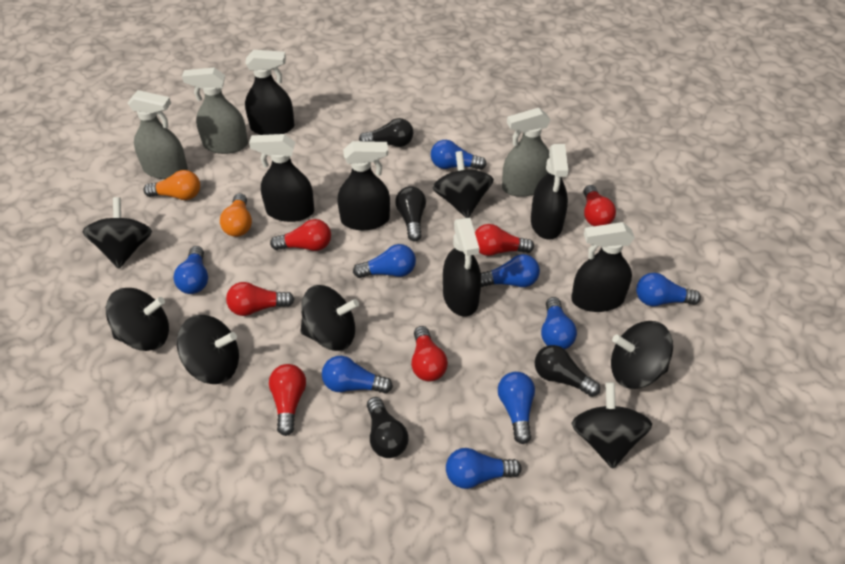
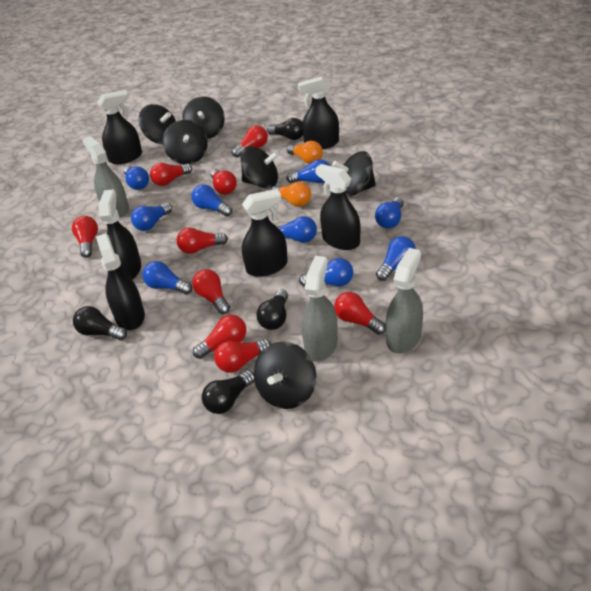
black spinning top: 7 -> 6
red light bulb: 6 -> 9

